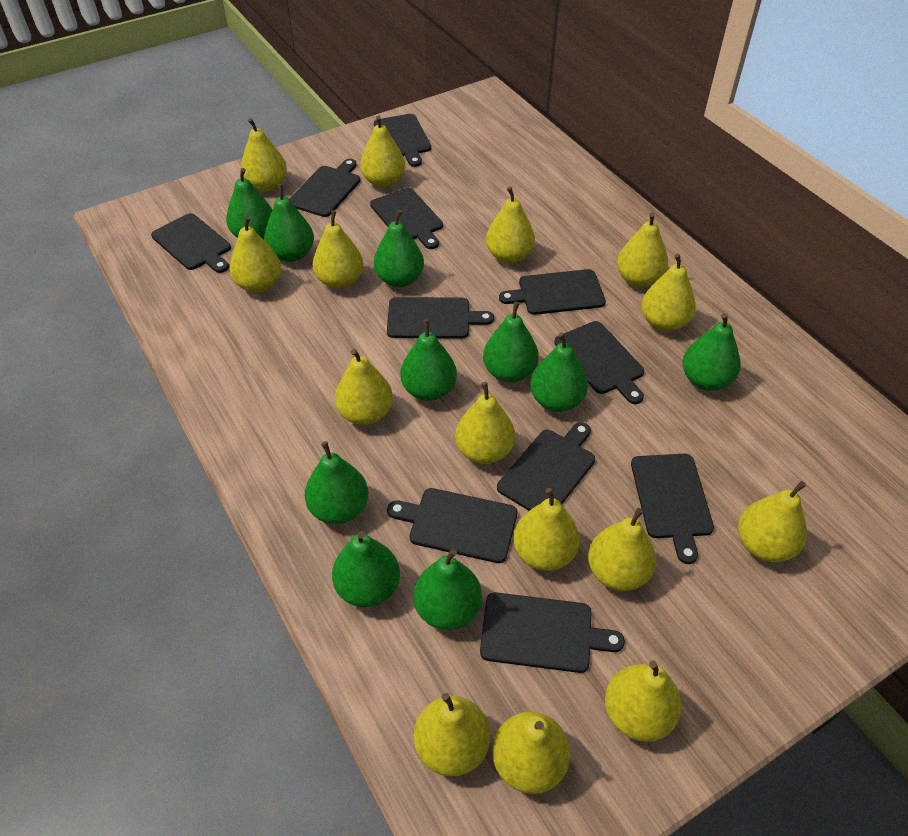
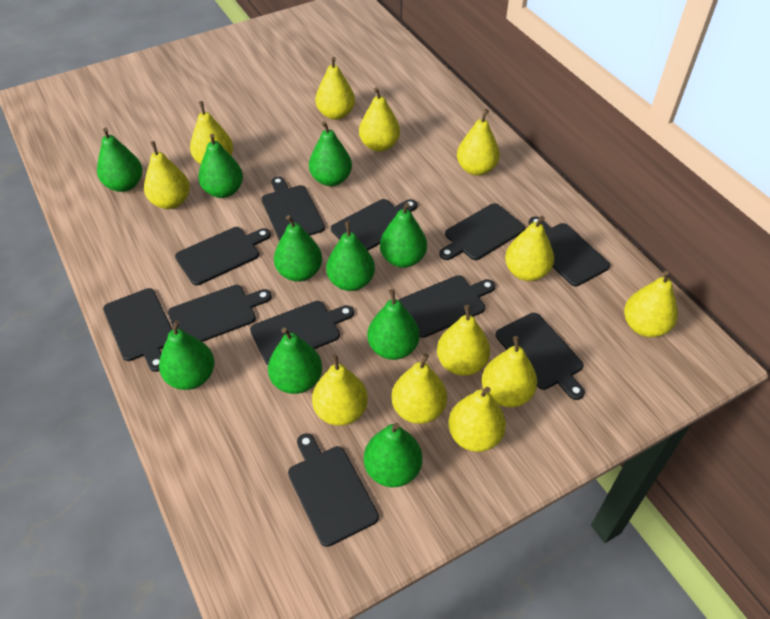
yellow pear: 15 -> 12

